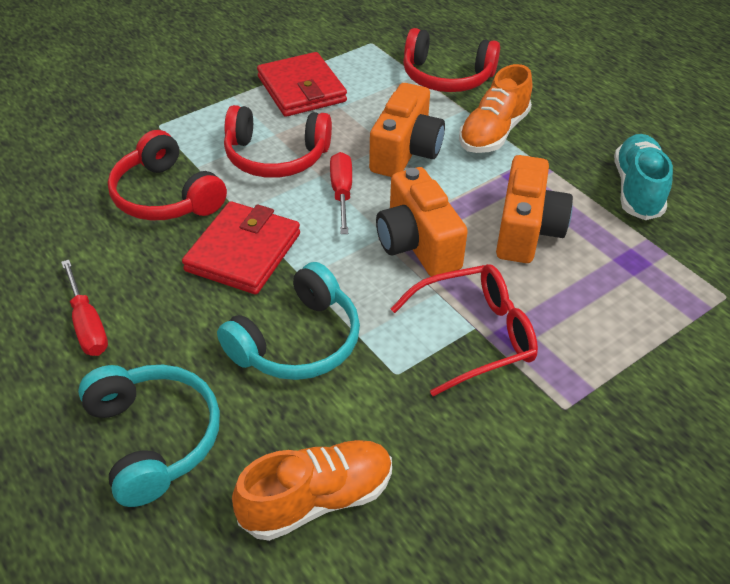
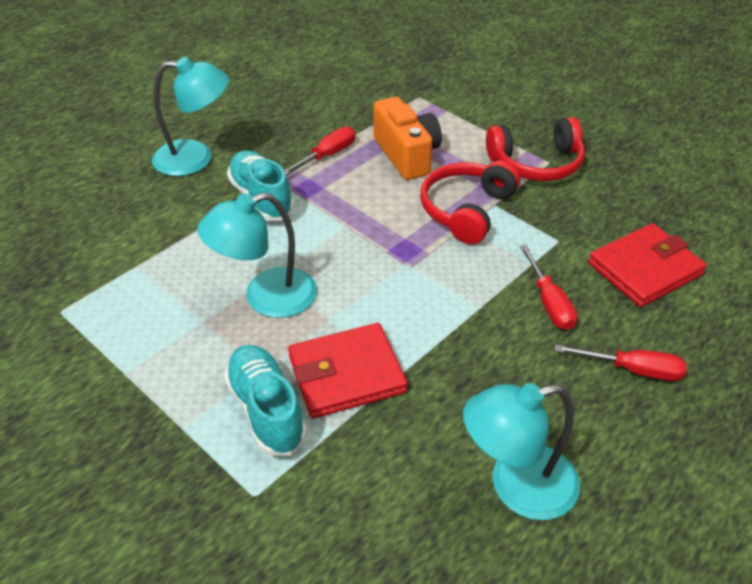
orange camera: 3 -> 1
orange shoe: 2 -> 0
red glasses: 1 -> 0
red headphones: 3 -> 2
red screwdriver: 2 -> 3
turquoise headphones: 2 -> 0
turquoise lamp: 0 -> 3
turquoise shoe: 1 -> 2

